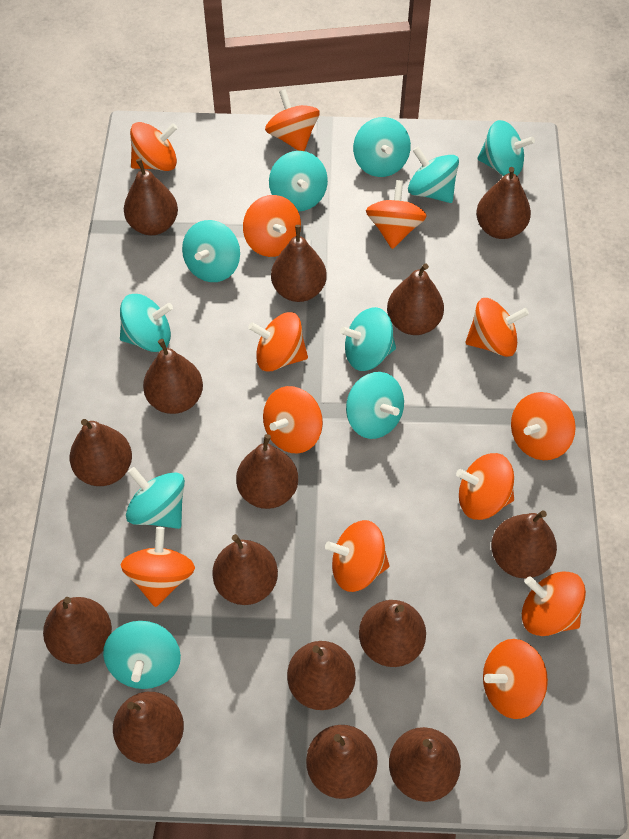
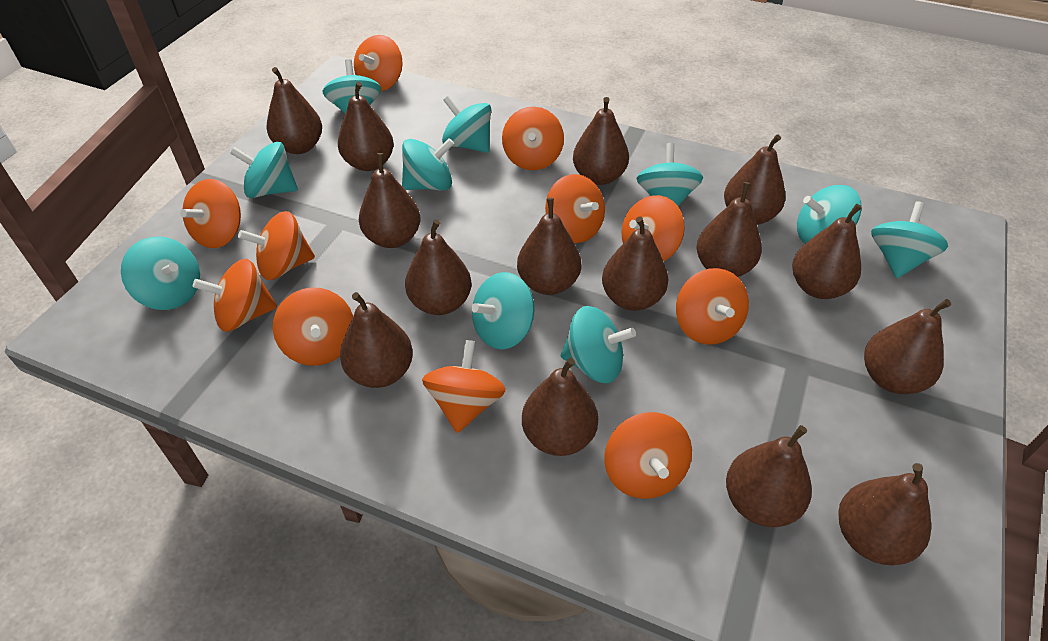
orange spinning top: 13 -> 11

